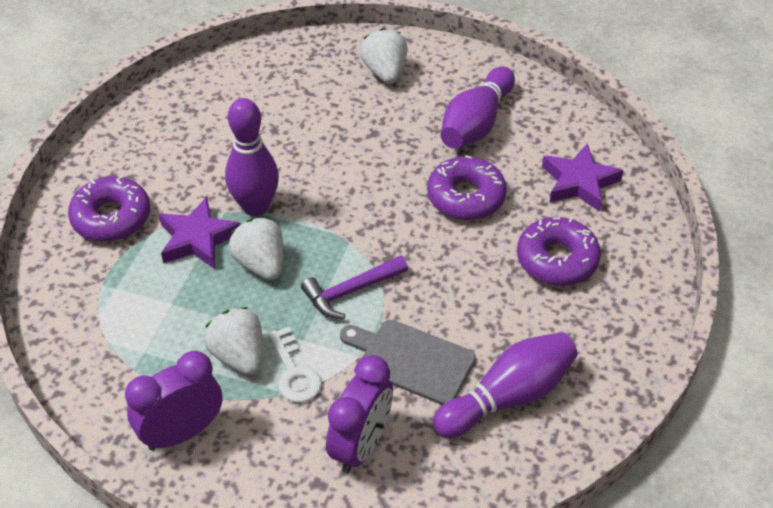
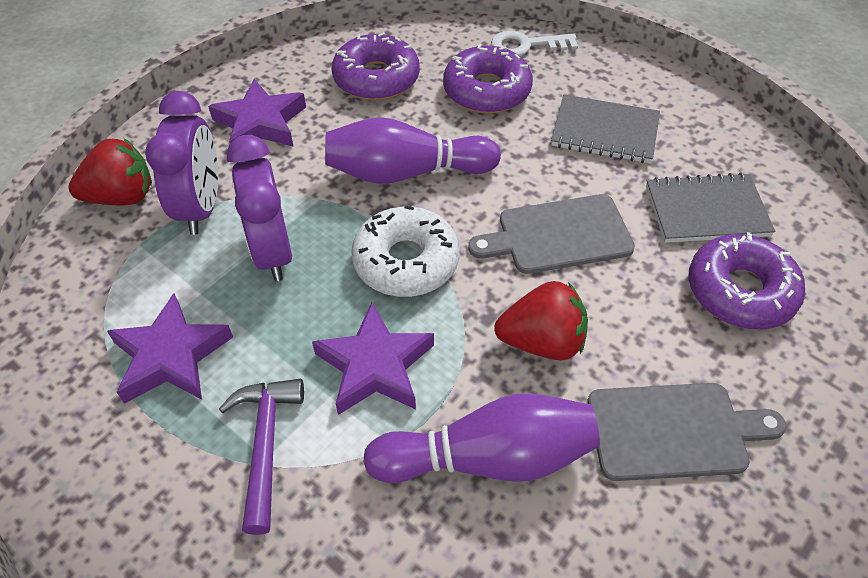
grey cutting board: 1 -> 2
grey notebook: 0 -> 2
purple bowling pin: 3 -> 2
purple star: 2 -> 3
red strawberry: 0 -> 2
white donut: 0 -> 1
white strawberry: 3 -> 0

